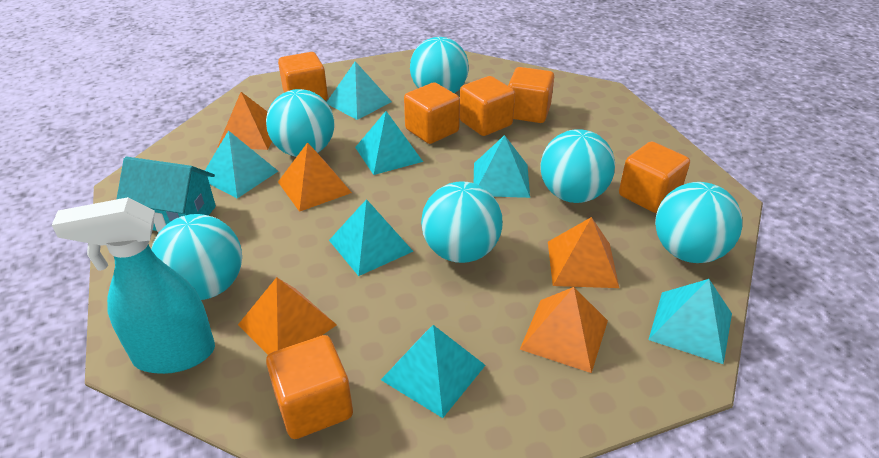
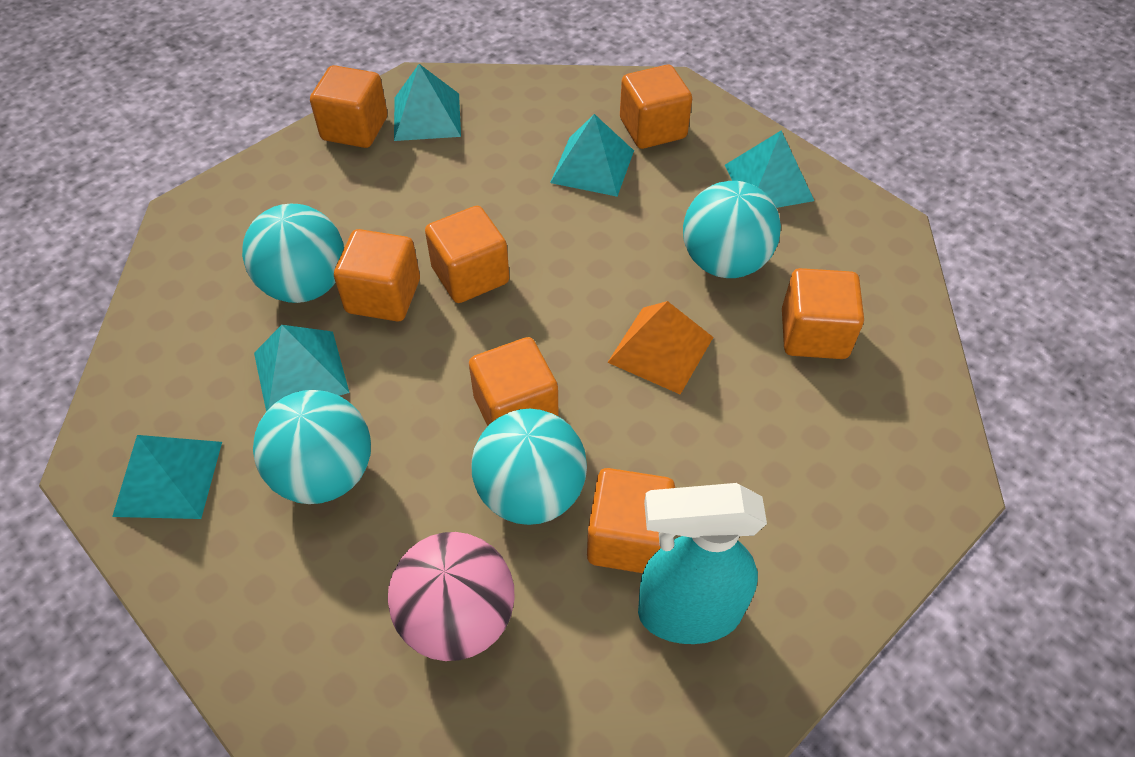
orange cube: 6 -> 7
orange pyramid: 5 -> 1
pink ball: 0 -> 1
turquoise ball: 6 -> 4
turquoise house: 1 -> 0
turquoise pyramid: 7 -> 5

